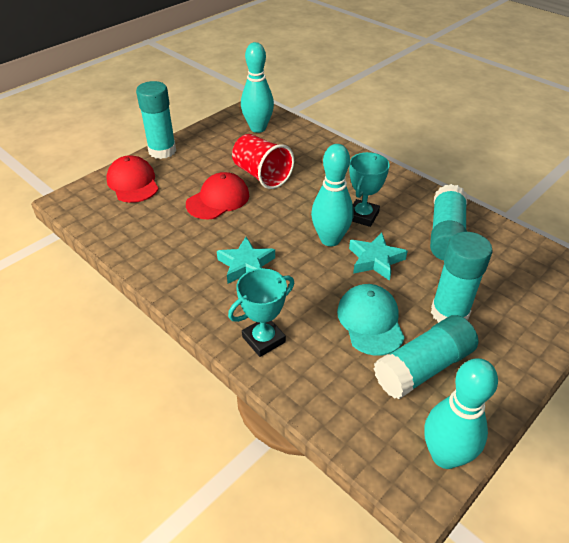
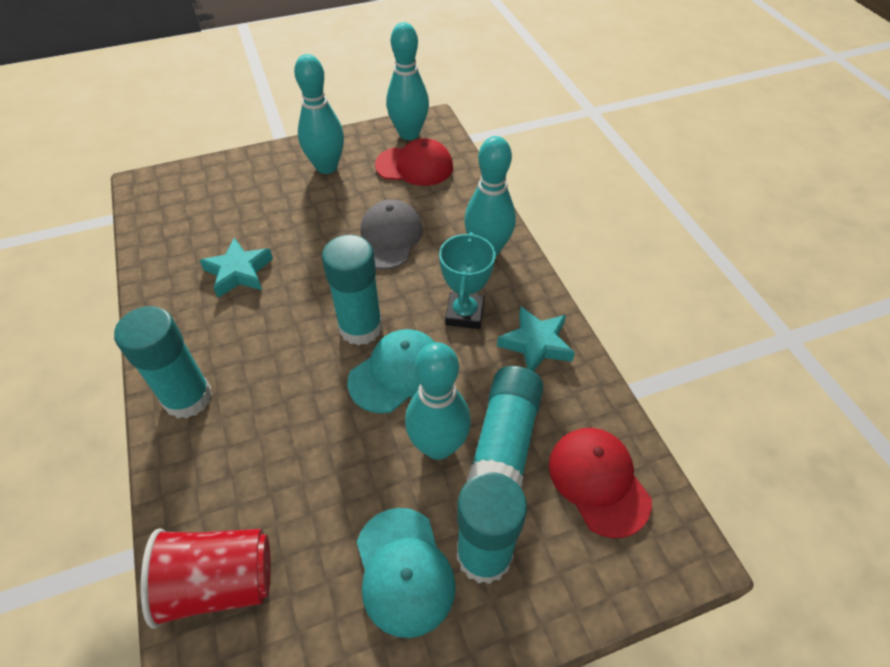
grey cap: 0 -> 1
turquoise bowling pin: 3 -> 4
turquoise cap: 1 -> 2
turquoise trophy: 2 -> 1

